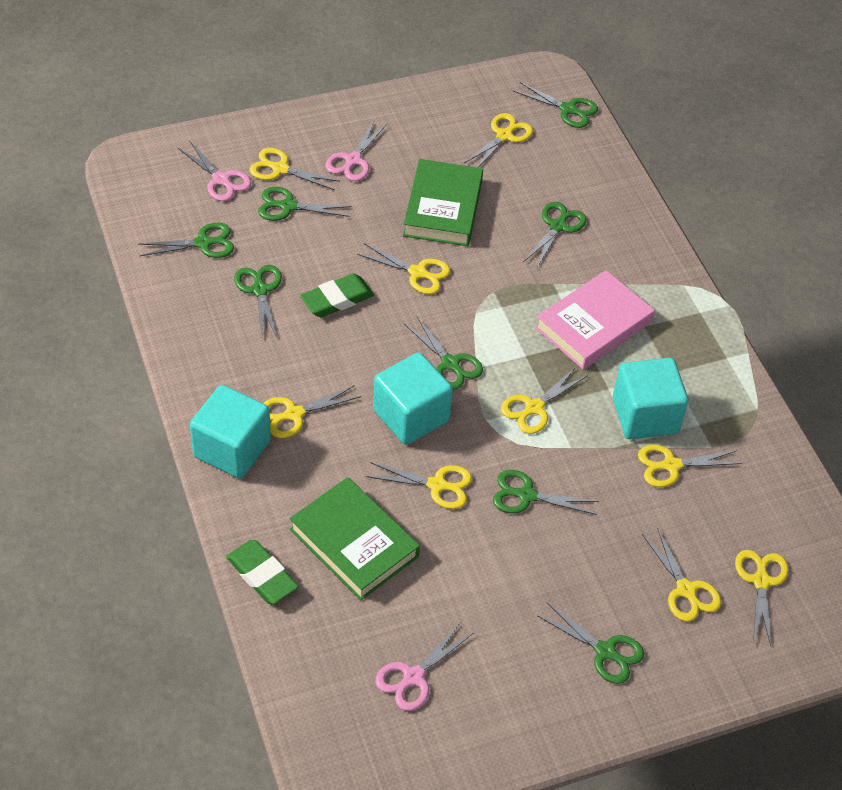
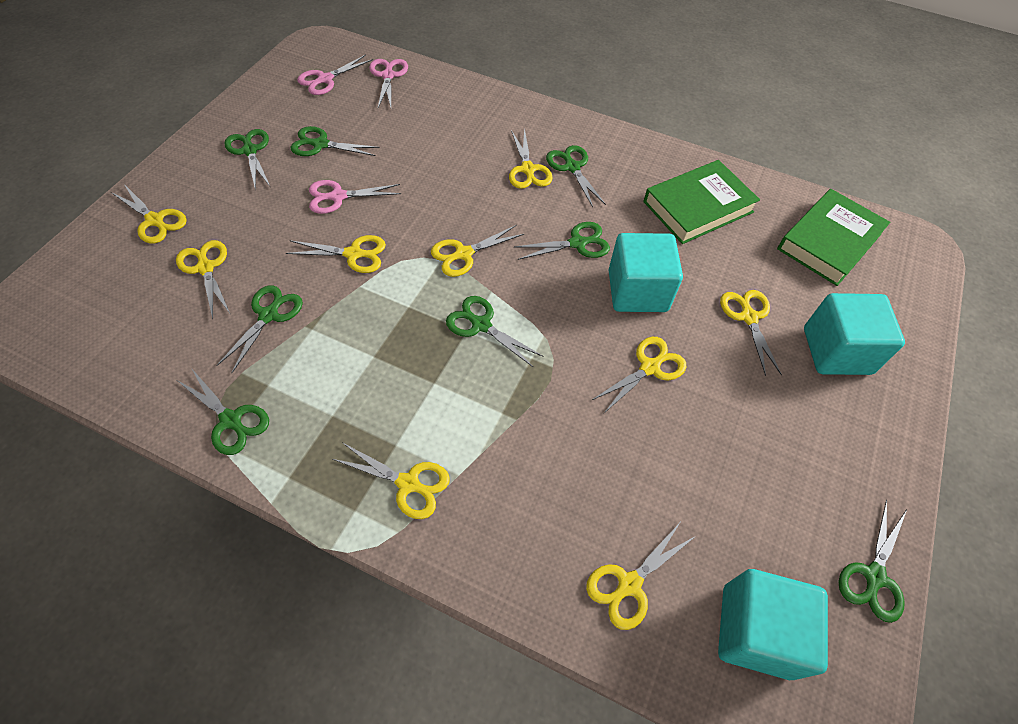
green eraser: 2 -> 0
pink book: 1 -> 0

